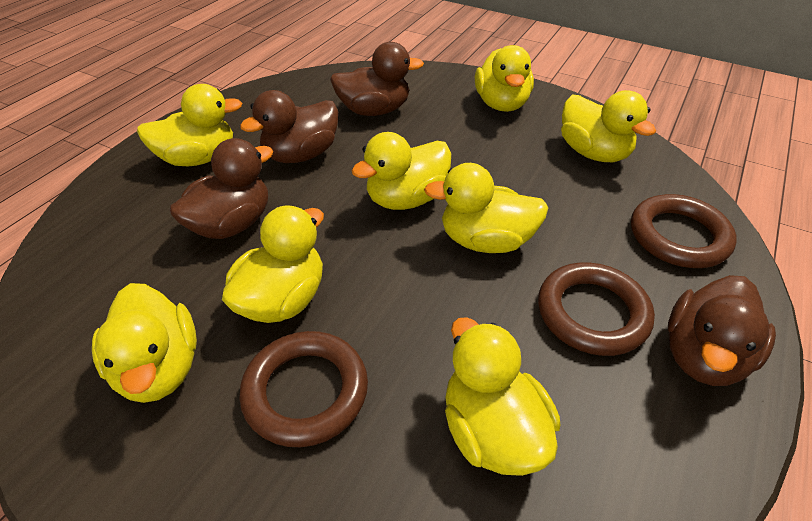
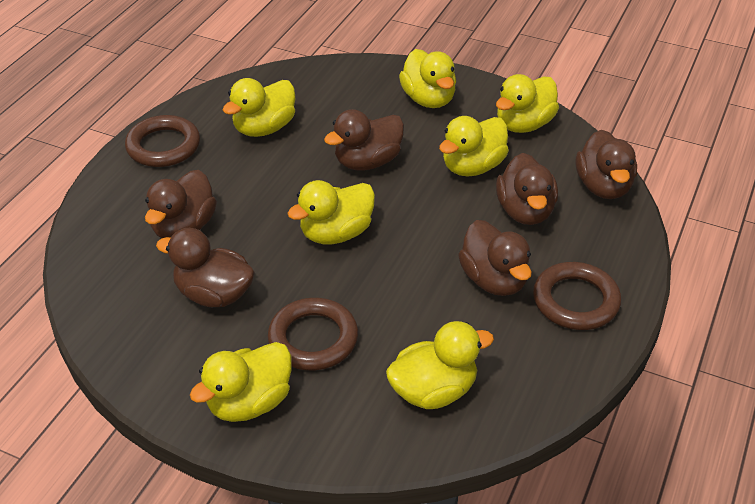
brown duck: 4 -> 6
yellow duck: 8 -> 7

